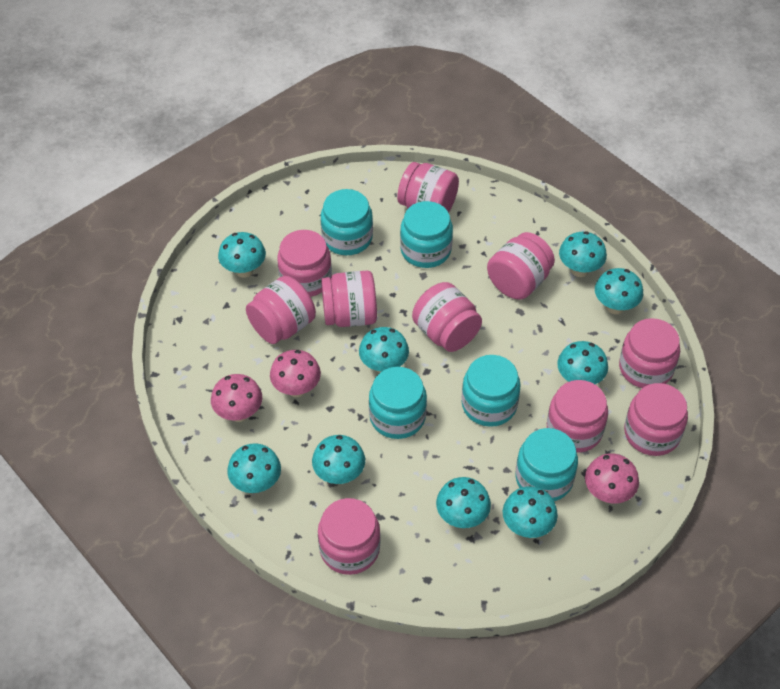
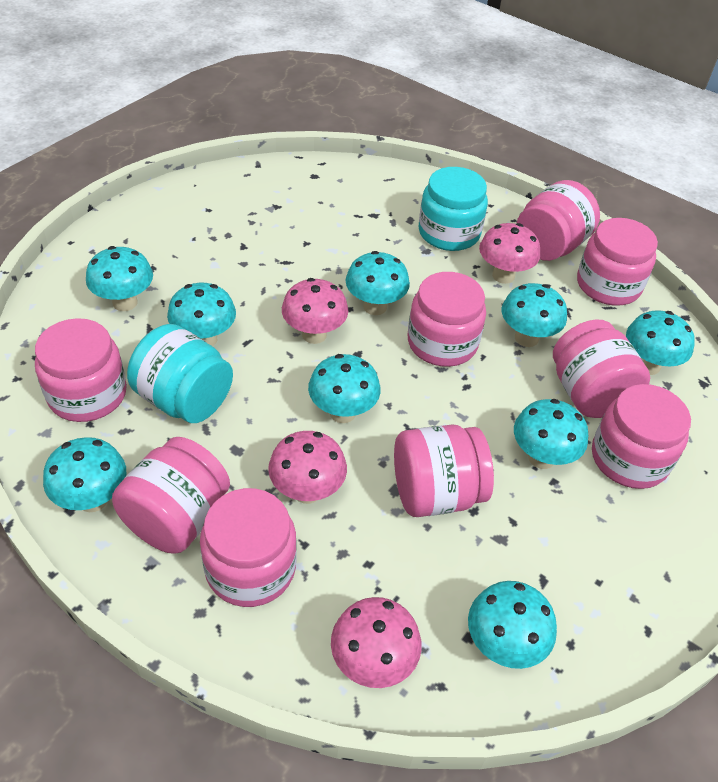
pink jar: 10 -> 9
pink mushroom: 3 -> 4
turquoise jar: 5 -> 2

